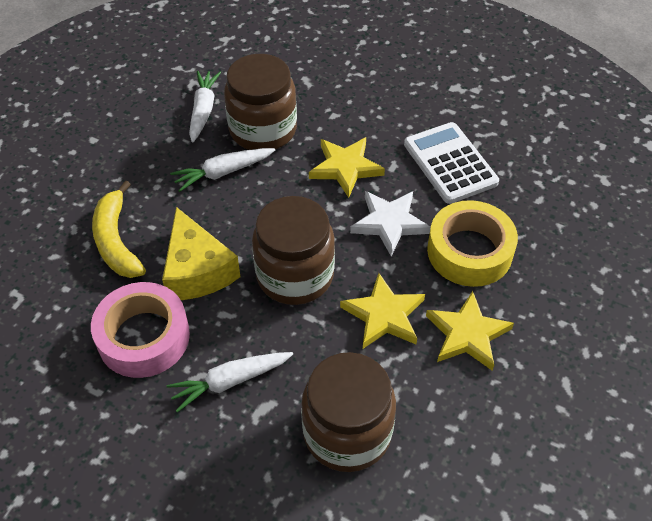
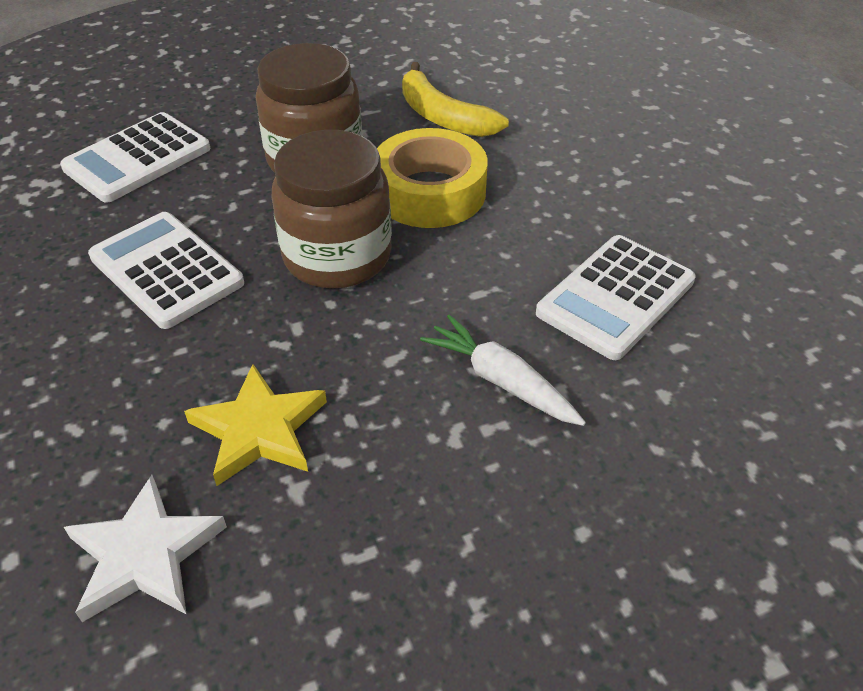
brown jar: 3 -> 2
pink tape: 1 -> 0
white calculator: 1 -> 3
white carrot: 3 -> 1
yellow cheese: 1 -> 0
yellow star: 3 -> 1

